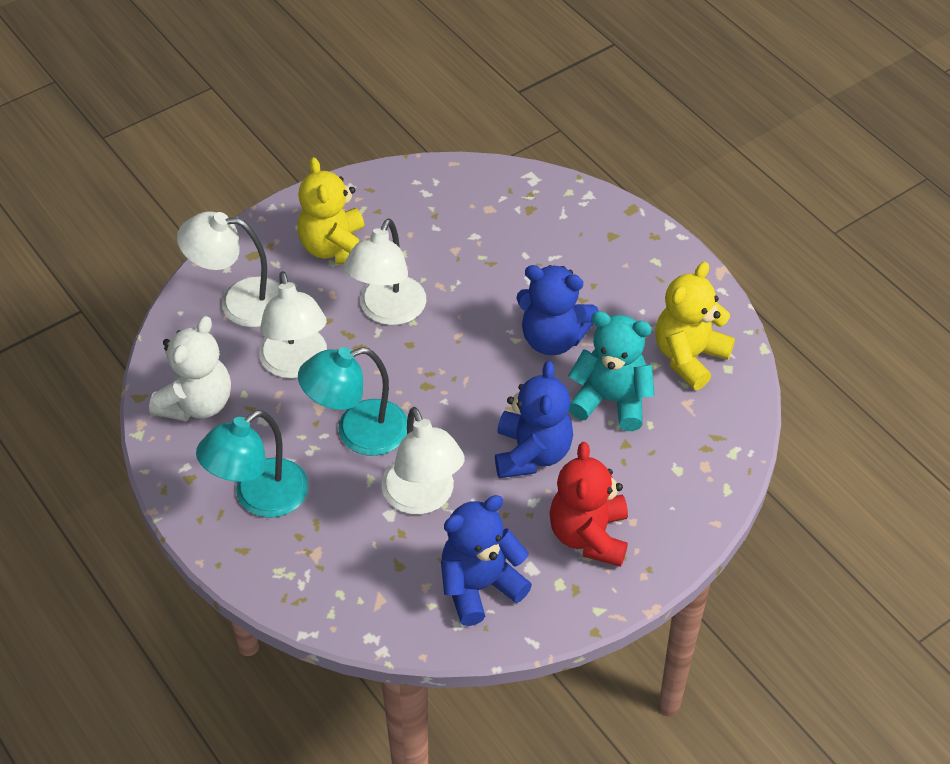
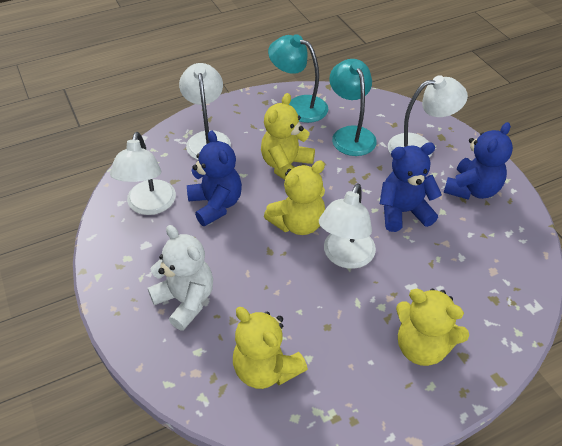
red teddy bear: 1 -> 0
turquoise teddy bear: 1 -> 0
yellow teddy bear: 2 -> 4

